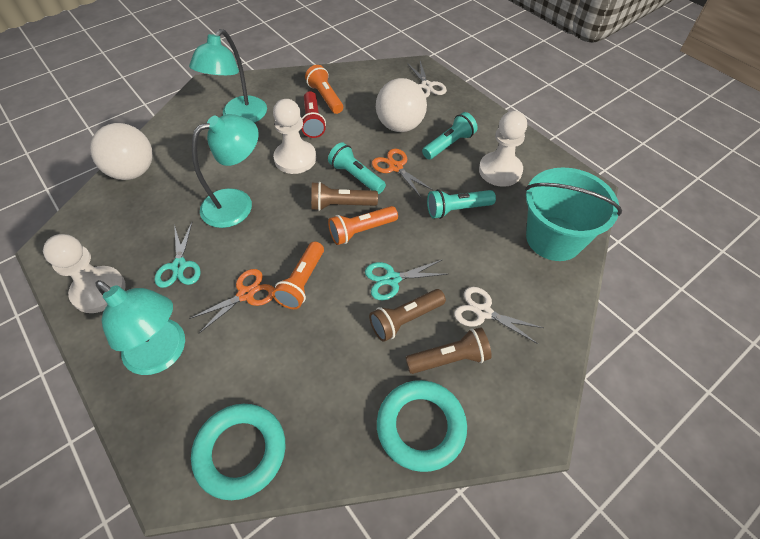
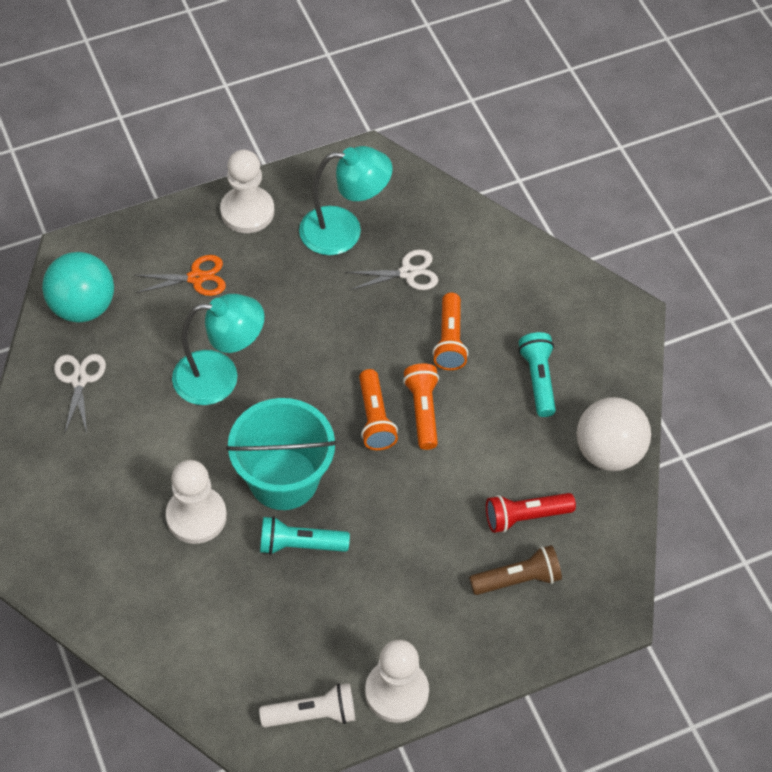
brown flashlight: 3 -> 1
orange scissors: 2 -> 1
turquoise ball: 0 -> 1
turquoise flashlight: 3 -> 2
turquoise lamp: 3 -> 2
turquoise ring: 2 -> 0
turquoise scissors: 2 -> 0
white ball: 2 -> 1
white flashlight: 0 -> 1

